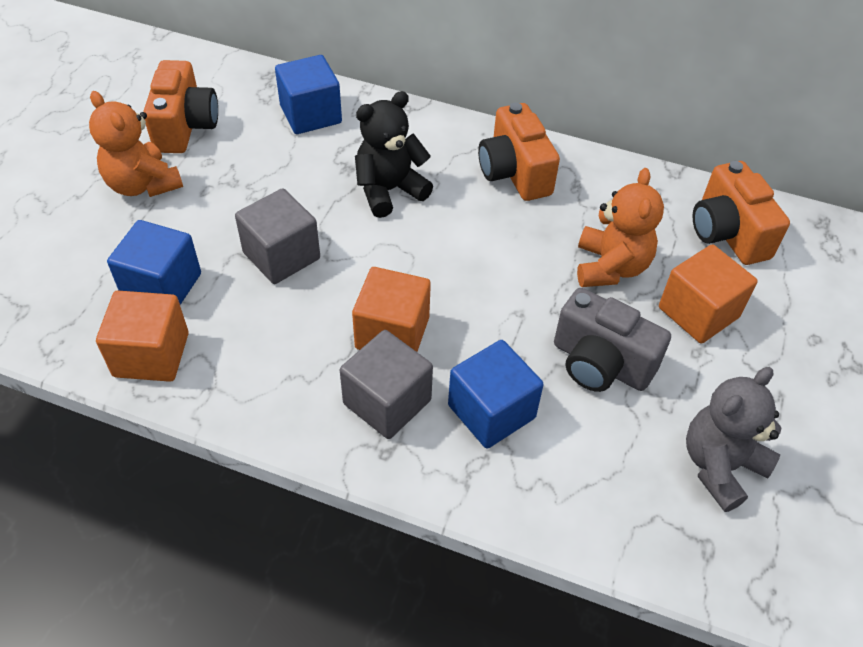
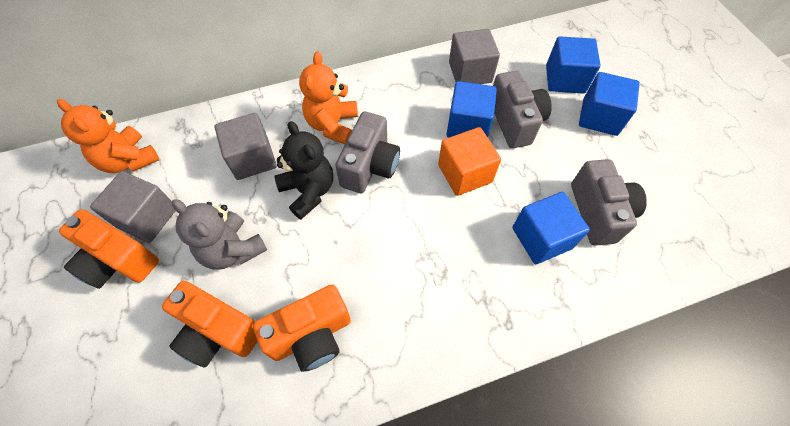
blue cube: 3 -> 4
grey camera: 1 -> 3
grey cube: 2 -> 3
orange cube: 3 -> 1

